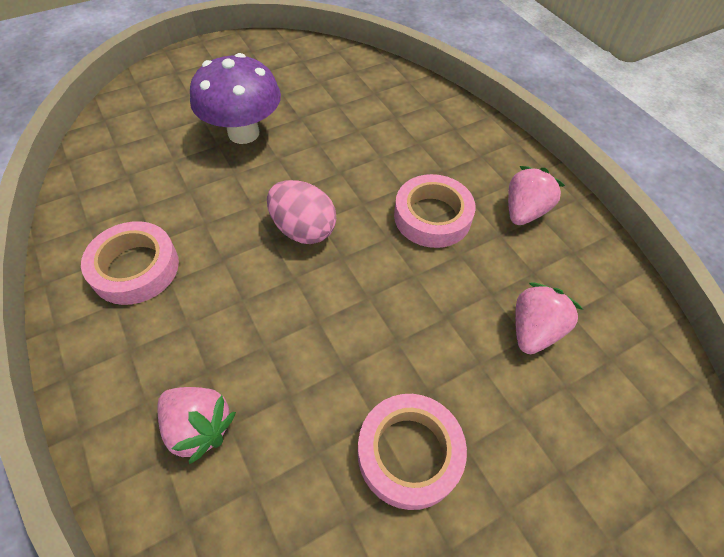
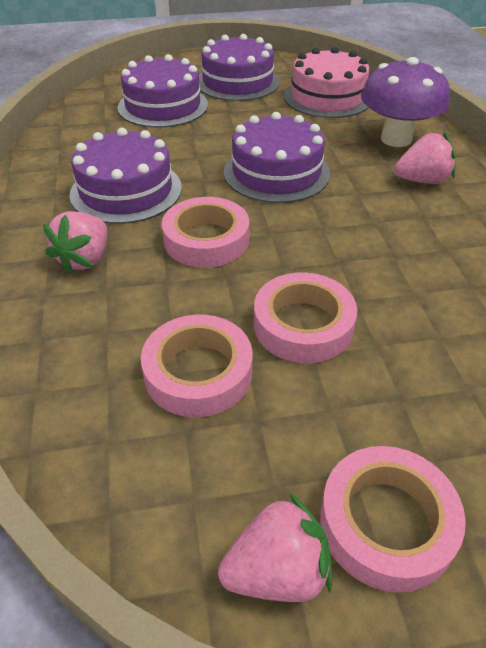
pink cake: 0 -> 1
pink egg: 1 -> 0
pink tape: 3 -> 4
purple cake: 0 -> 4

